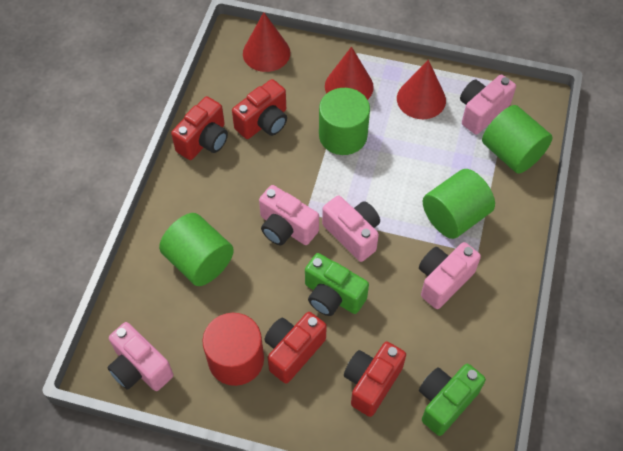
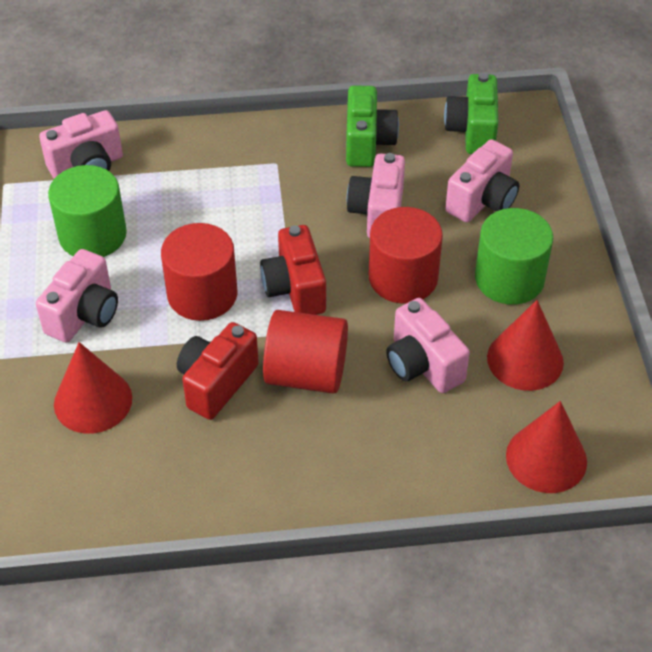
green cylinder: 4 -> 2
red camera: 4 -> 2
red cylinder: 1 -> 3

